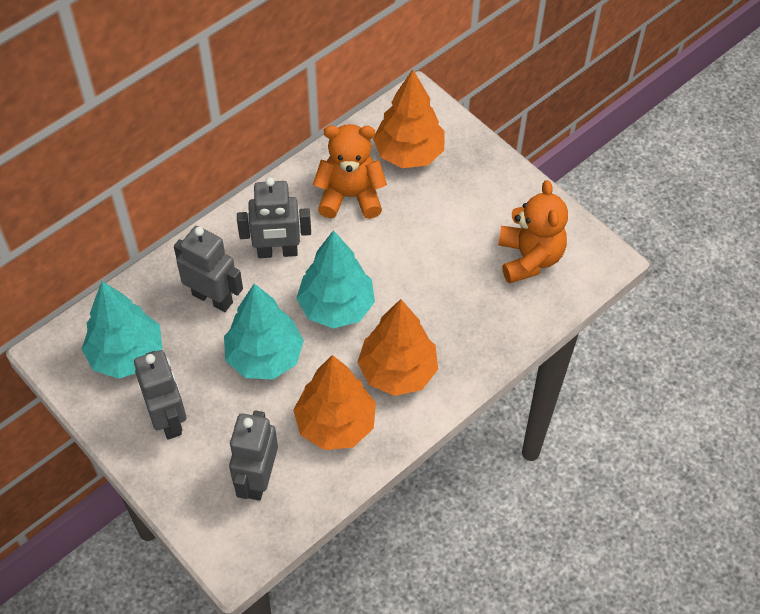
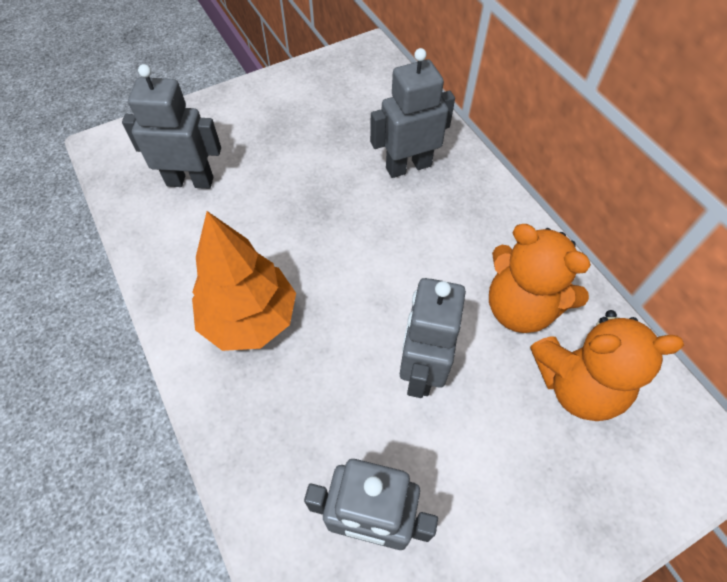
orange tree: 3 -> 1
turquoise tree: 3 -> 0

